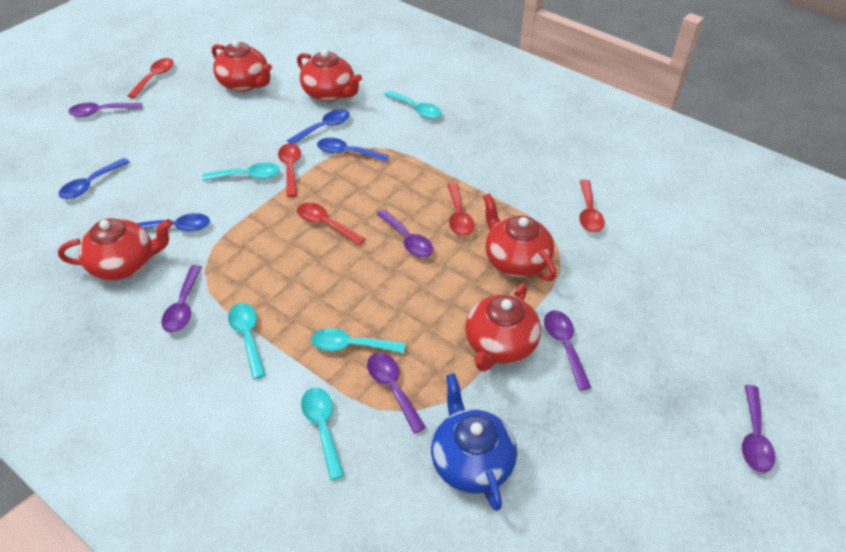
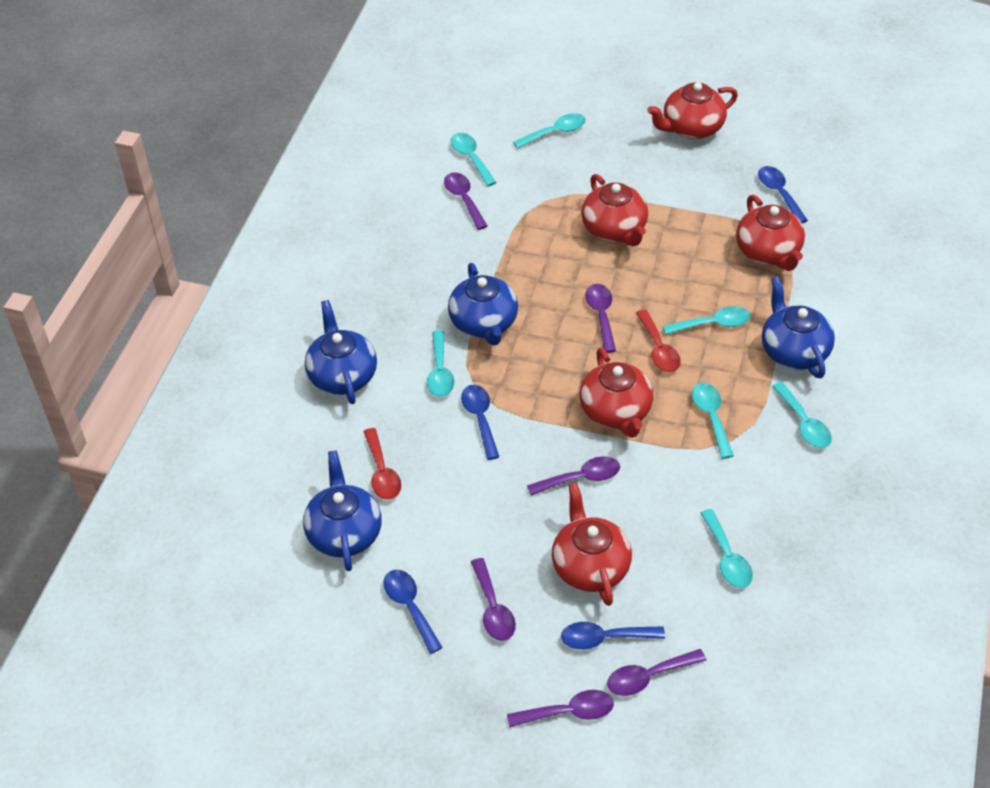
blue teapot: 1 -> 4
red spoon: 5 -> 2
turquoise spoon: 5 -> 7

